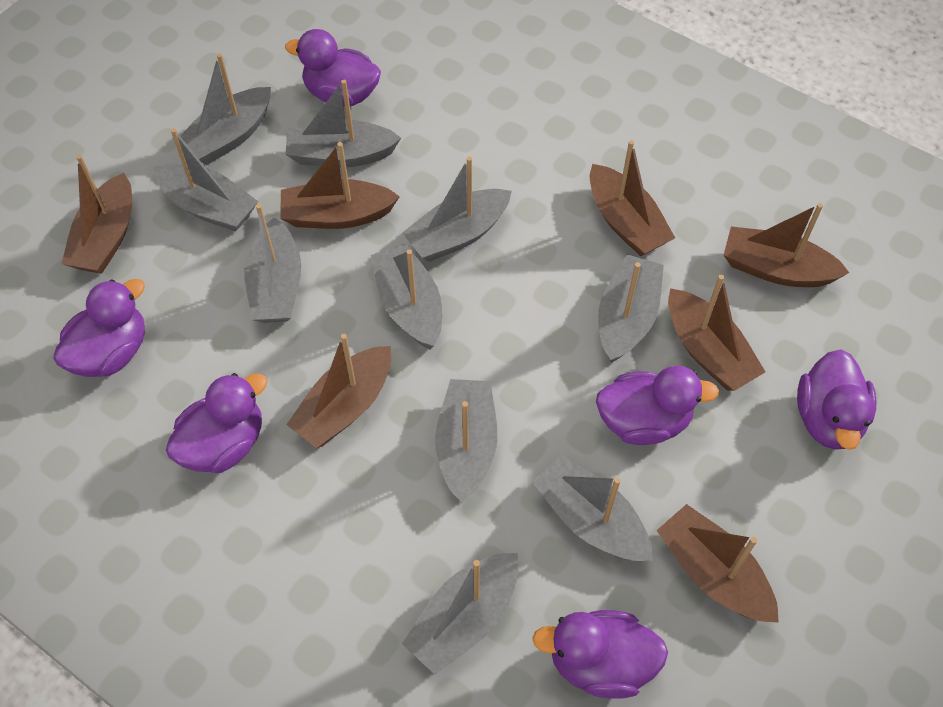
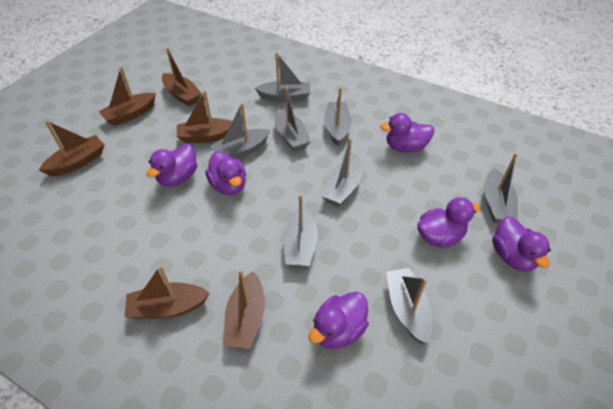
brown boat: 7 -> 6
grey boat: 10 -> 8

